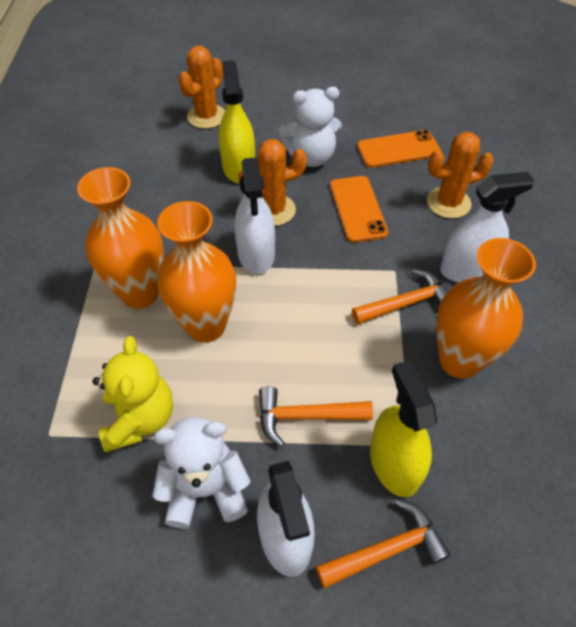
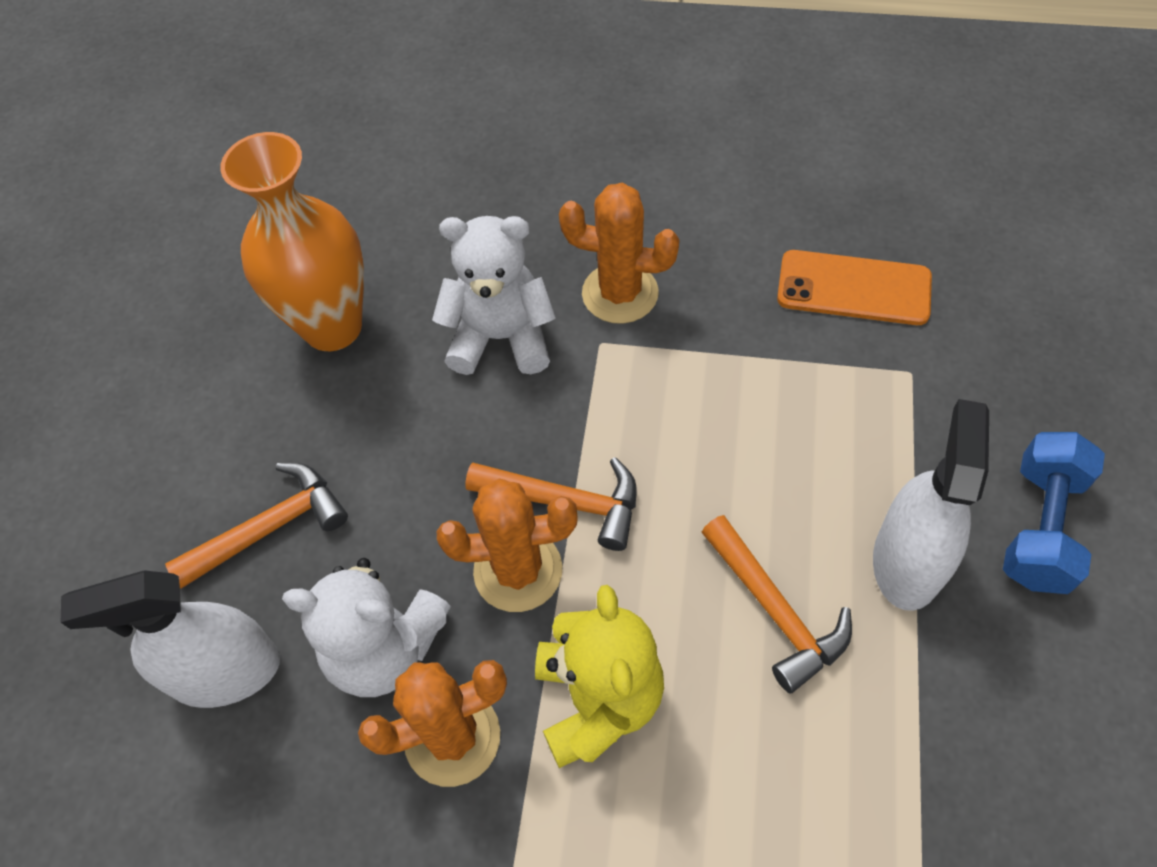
blue dumbbell: 0 -> 1
orange phone: 2 -> 1
orange vase: 3 -> 1
white spray bottle: 3 -> 2
yellow spray bottle: 2 -> 0

